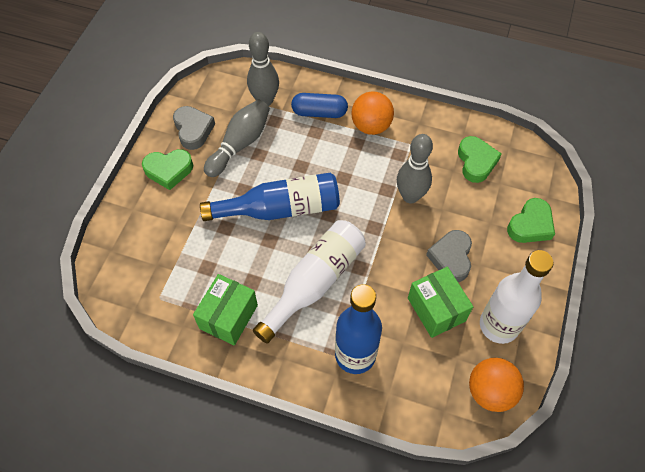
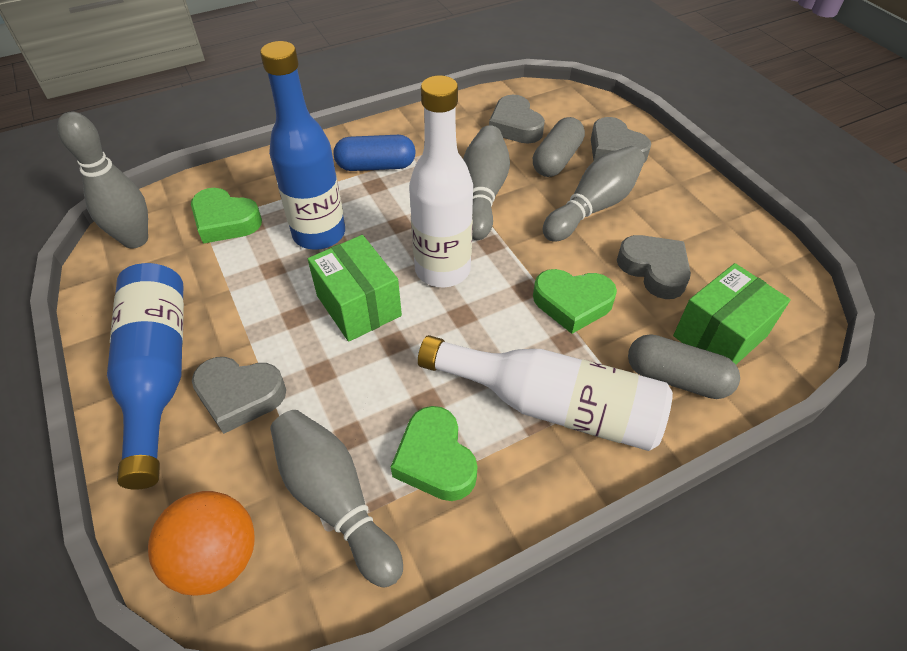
grey bowling pin: 3 -> 4
grey capsule: 0 -> 2
grey heart: 2 -> 4
orange ball: 2 -> 1

